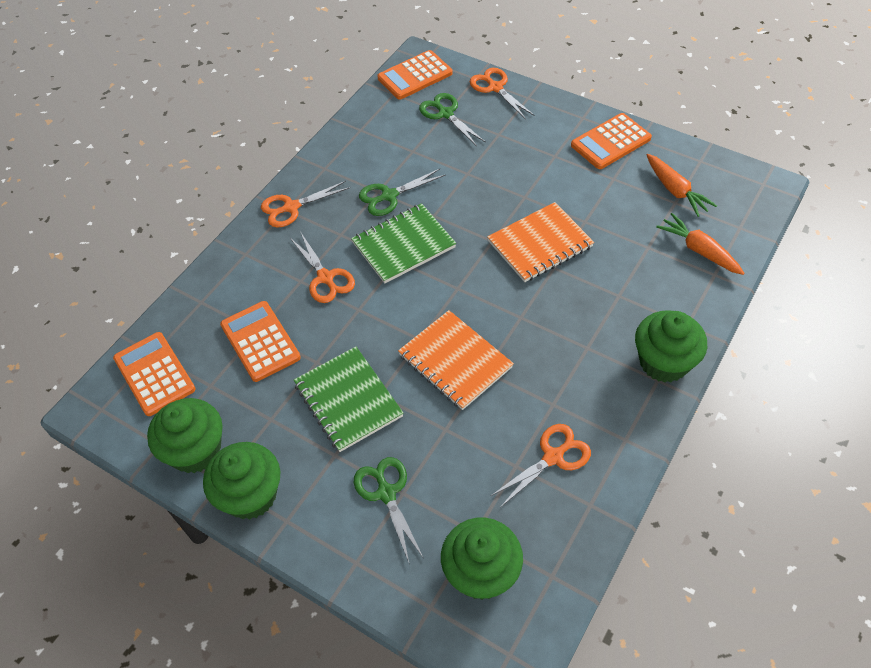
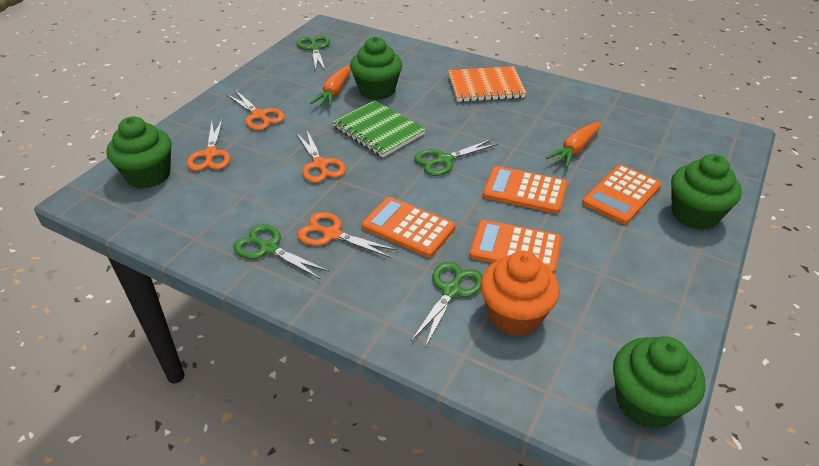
green notebook: 2 -> 1
green scissors: 3 -> 4
orange cupcake: 0 -> 1
orange notebook: 2 -> 1

